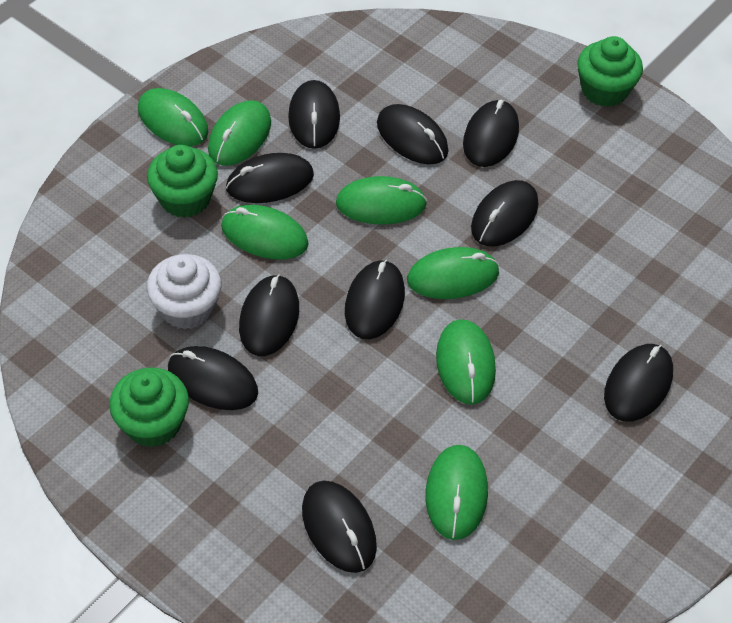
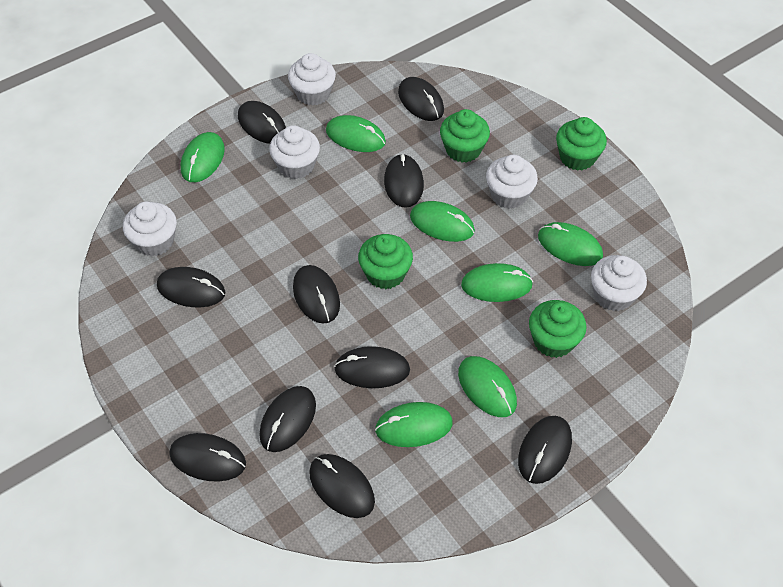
green cupcake: 3 -> 4
white cupcake: 1 -> 5

